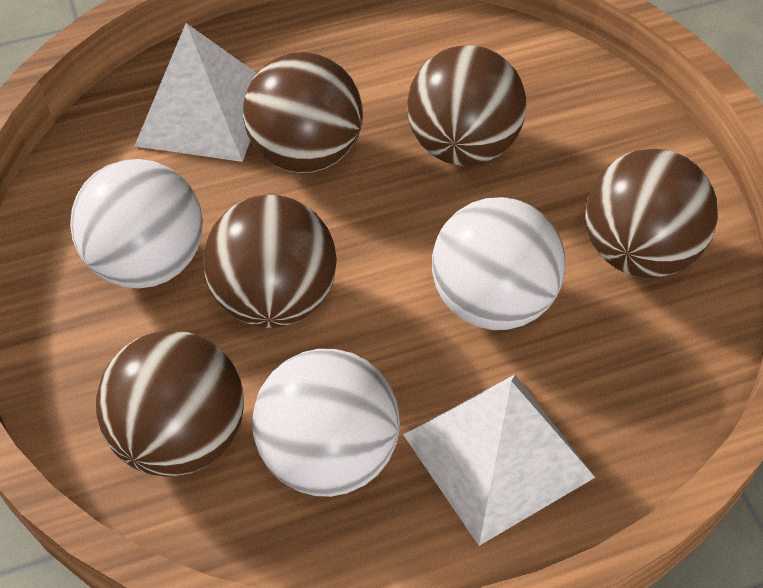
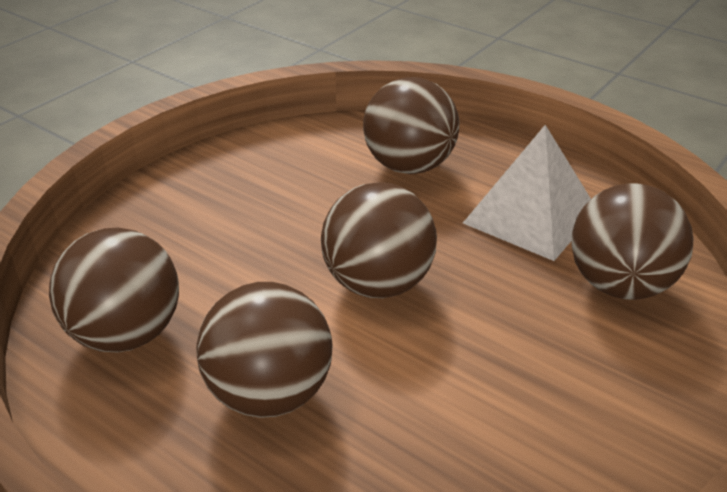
white ball: 3 -> 0
white pyramid: 2 -> 1

